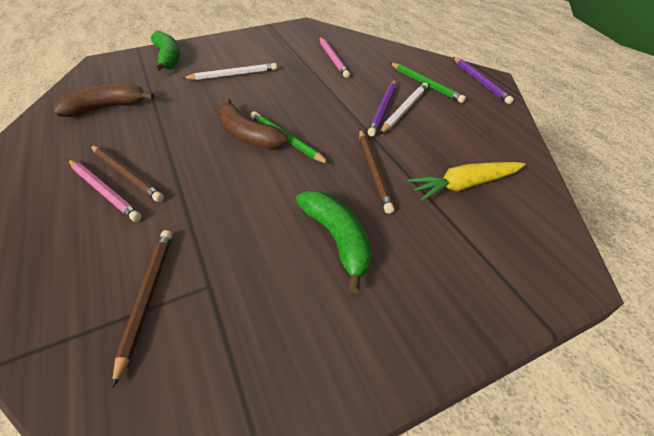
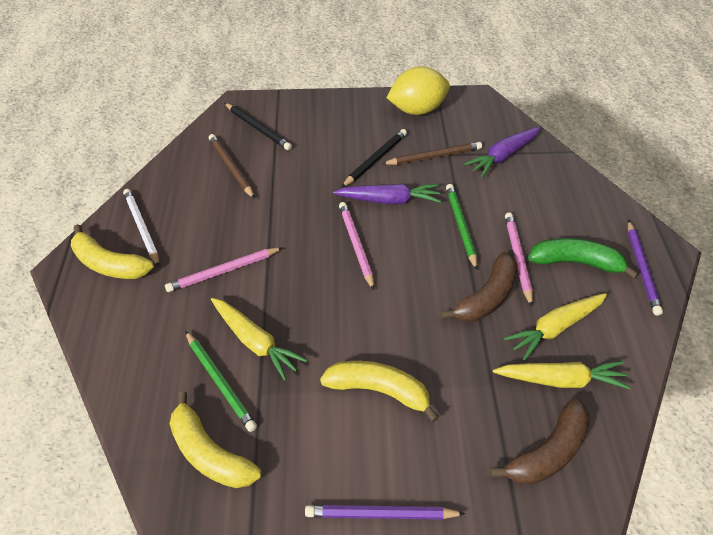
black pencil: 0 -> 2
brown pencil: 3 -> 2
green banana: 2 -> 1
pink pencil: 2 -> 3
purple carrot: 0 -> 2
white pencil: 2 -> 1
yellow banana: 0 -> 3
yellow carrot: 1 -> 3
yellow lemon: 0 -> 1

